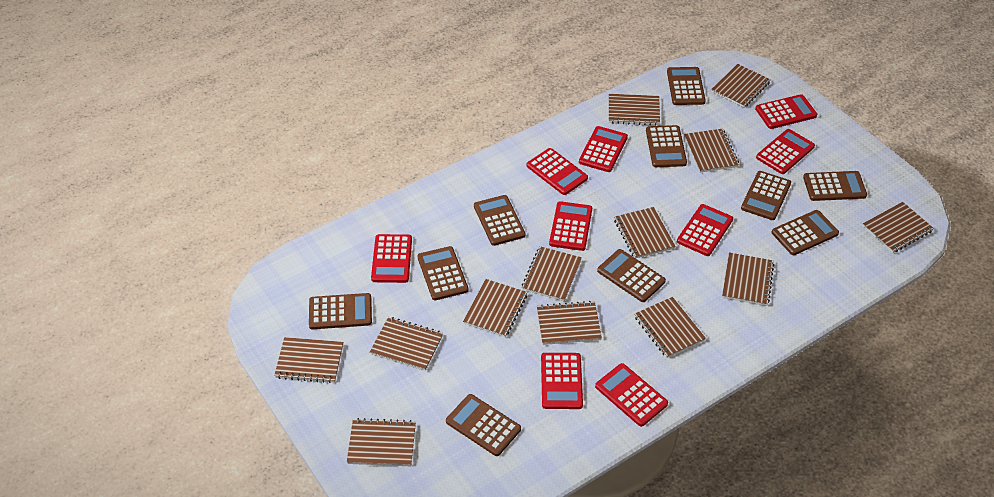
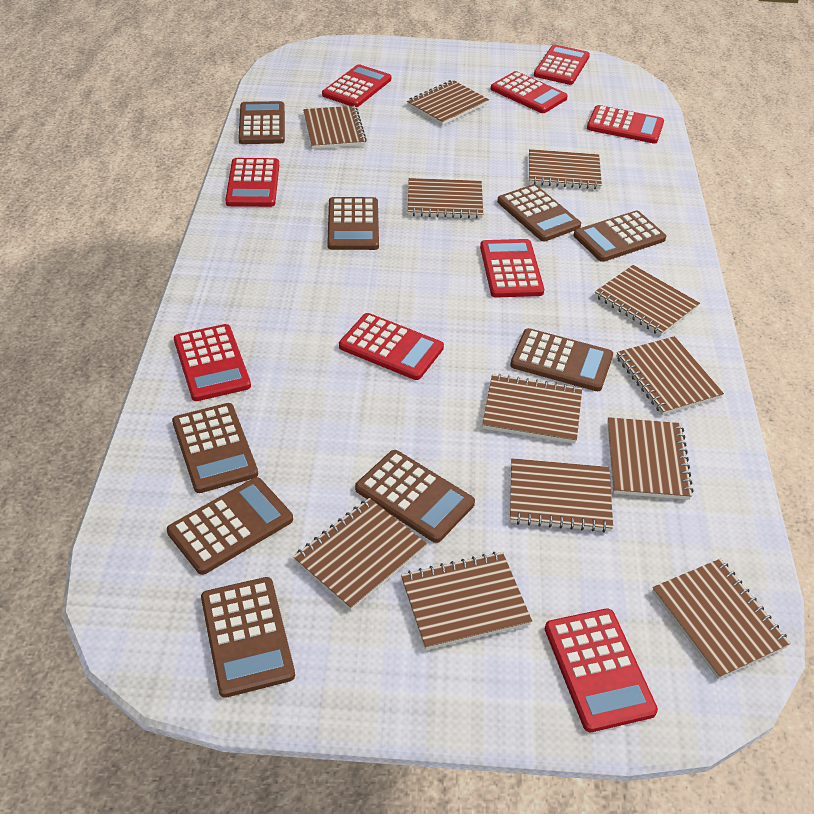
brown calculator: 10 -> 9
brown notebook: 13 -> 12

